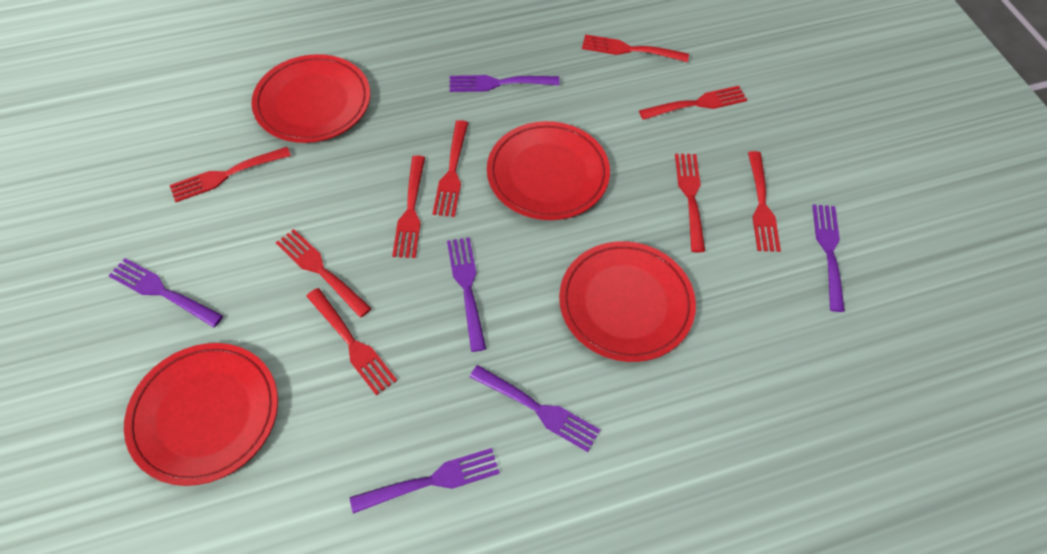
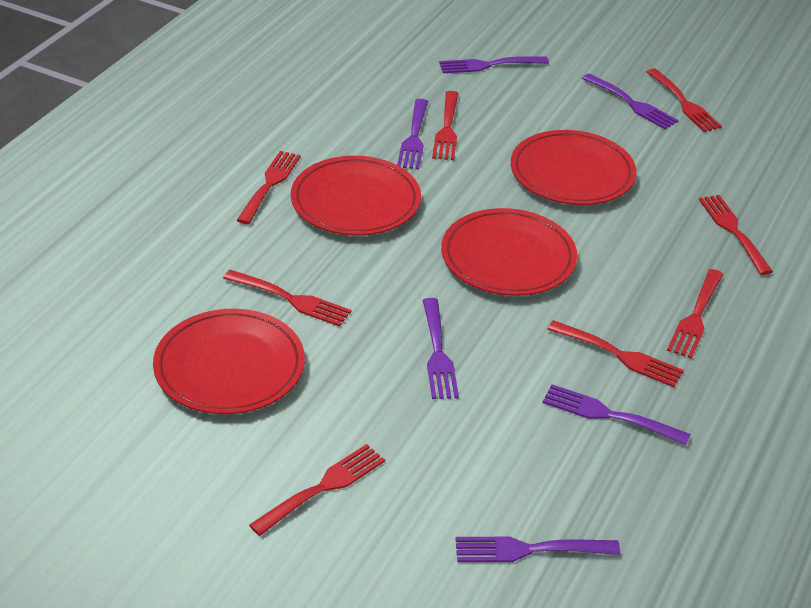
red fork: 9 -> 8

